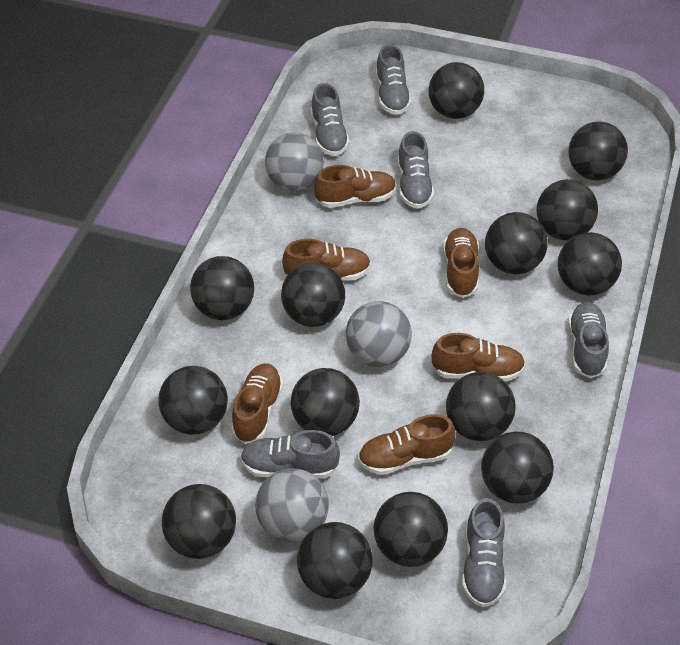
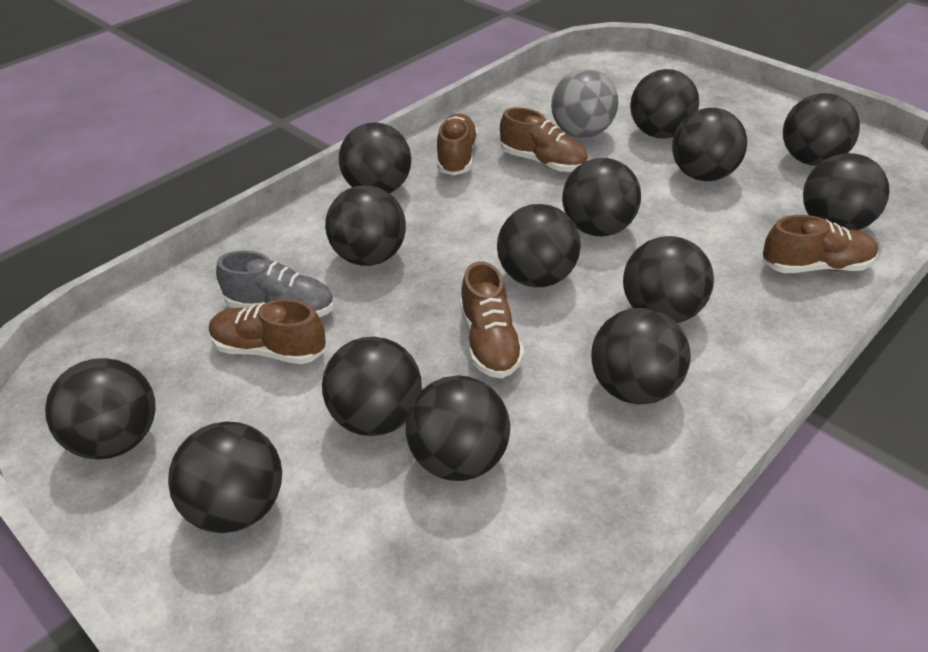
brown shoe: 6 -> 5
grey ball: 3 -> 1
grey shoe: 6 -> 1

